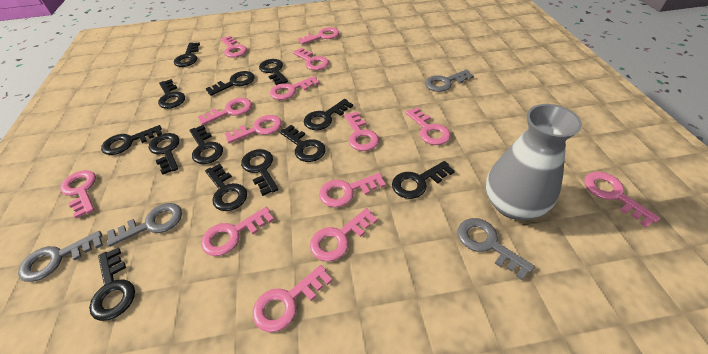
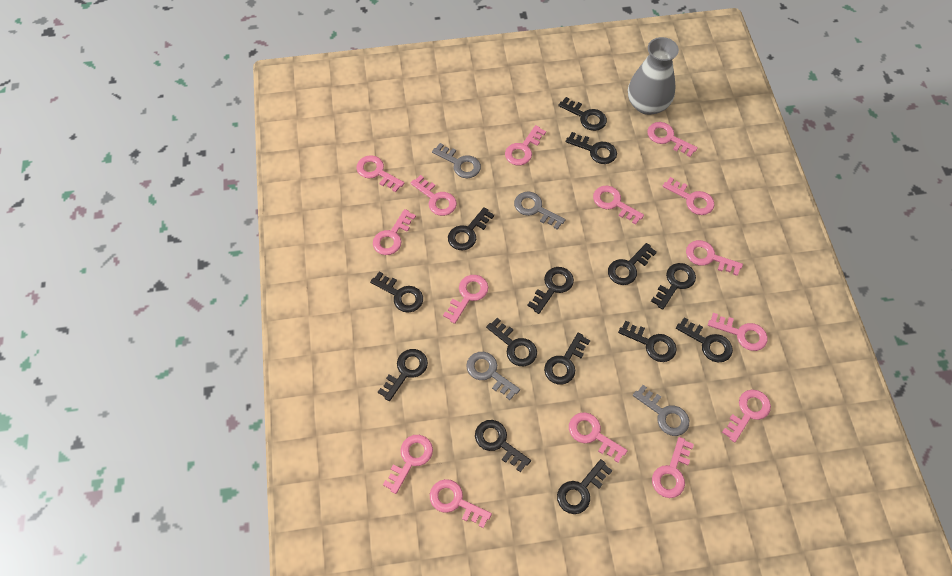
black key: 13 -> 14
pink key: 14 -> 15

